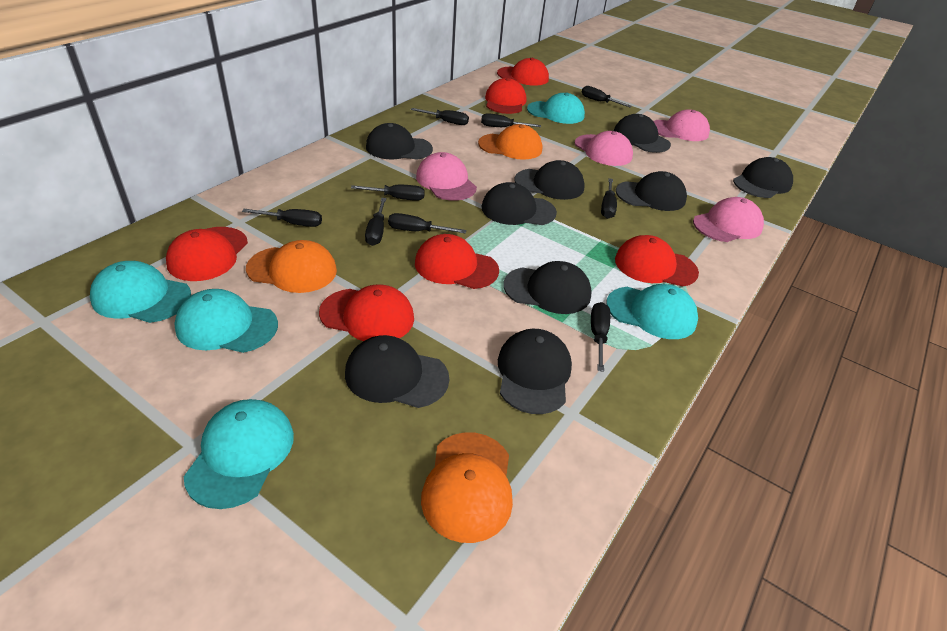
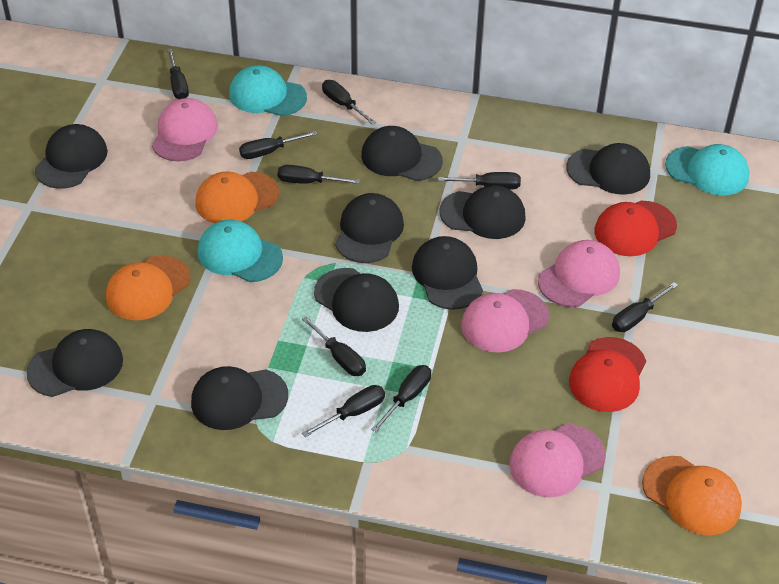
red cap: 6 -> 2
turquoise cap: 5 -> 3

